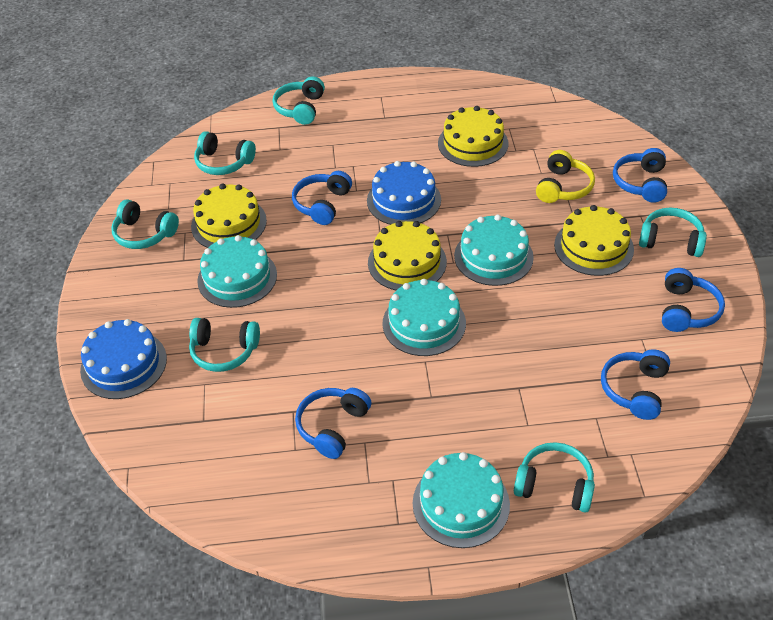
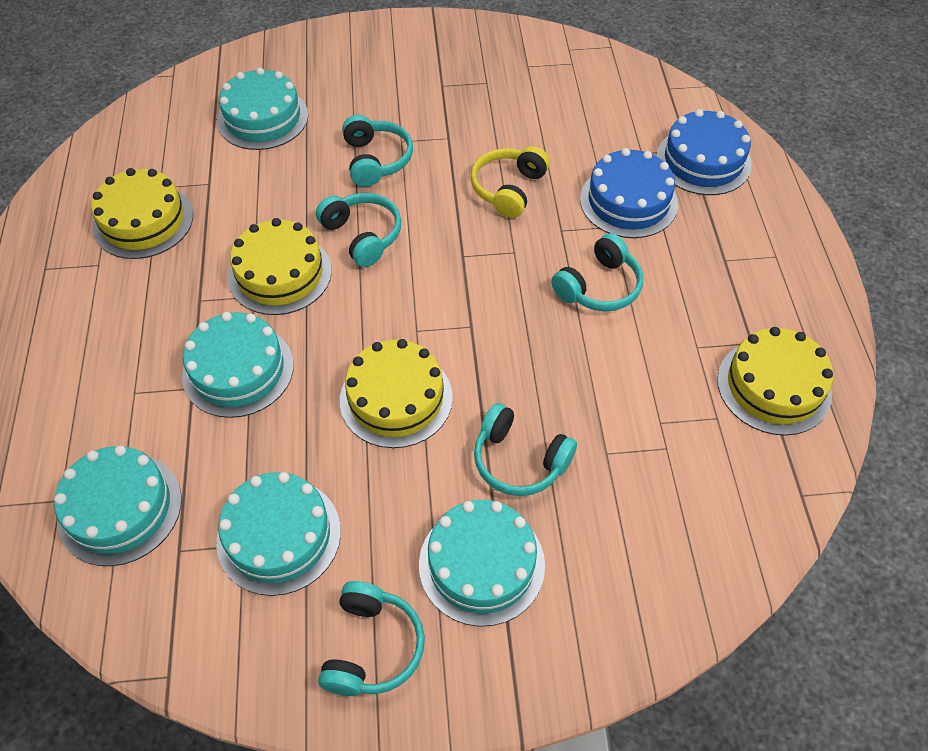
blue headphones: 5 -> 0
turquoise cake: 4 -> 5
turquoise headphones: 6 -> 5

